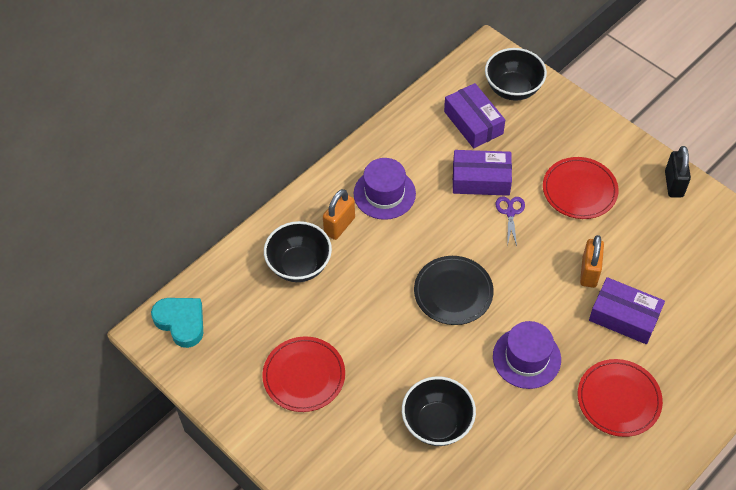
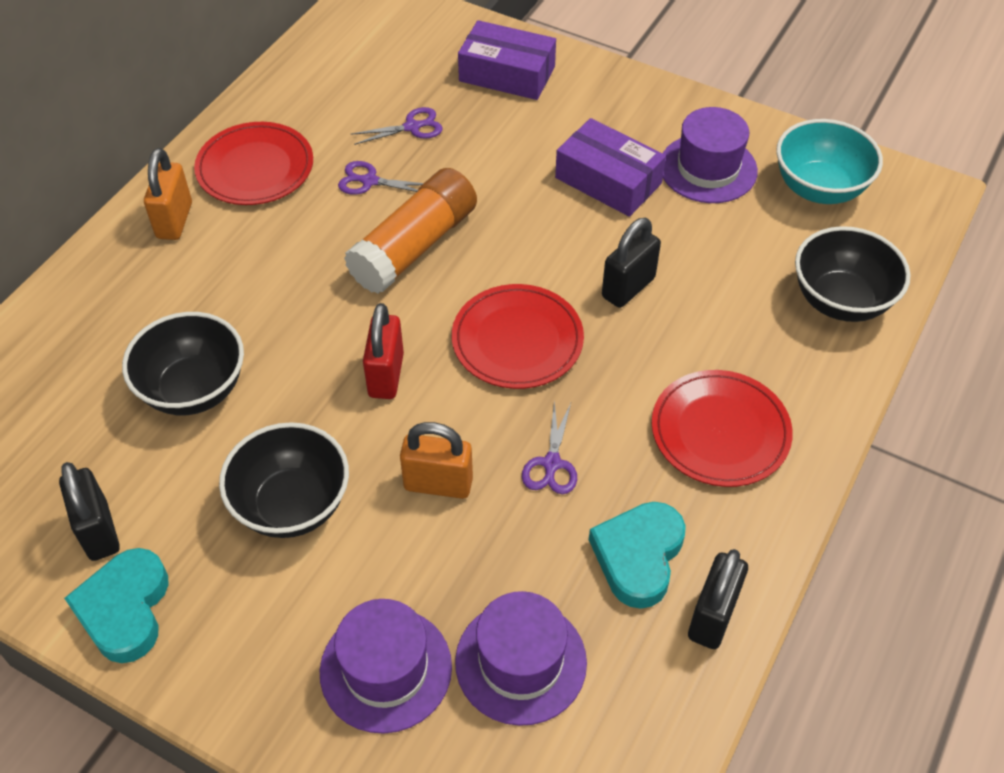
black padlock: 1 -> 3
black plate: 1 -> 0
orange glue stick: 0 -> 1
purple box: 3 -> 2
purple hat: 2 -> 3
purple scissors: 1 -> 3
red padlock: 0 -> 1
turquoise bowl: 0 -> 1
turquoise heart: 1 -> 2

